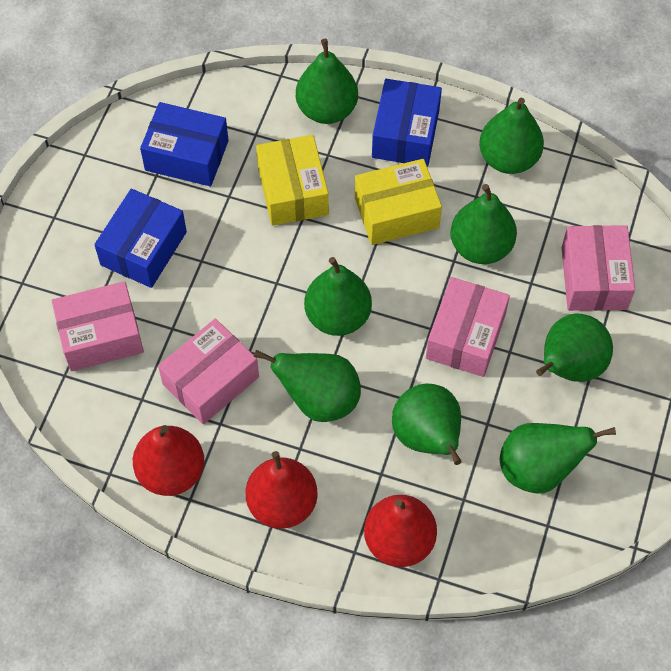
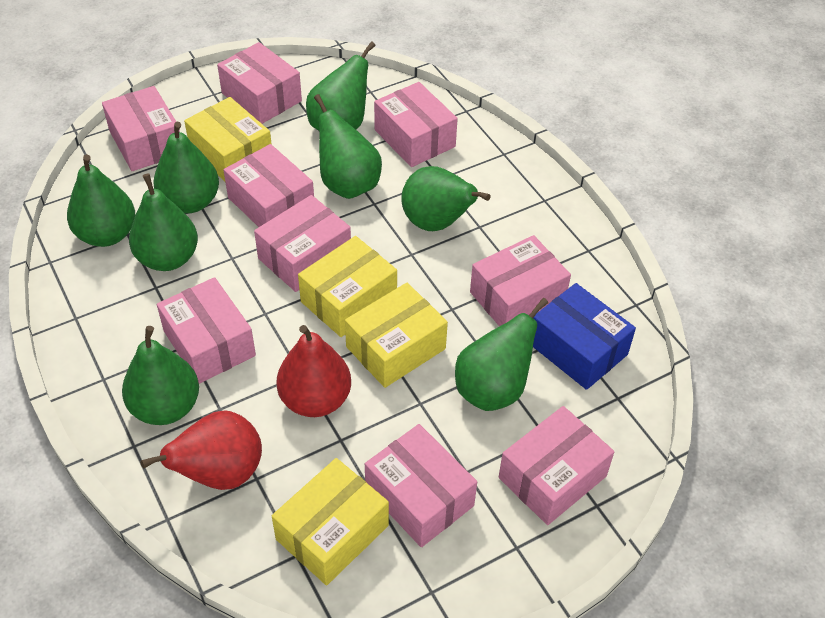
blue box: 3 -> 1
pink box: 4 -> 9
red pear: 3 -> 2
yellow box: 2 -> 4

